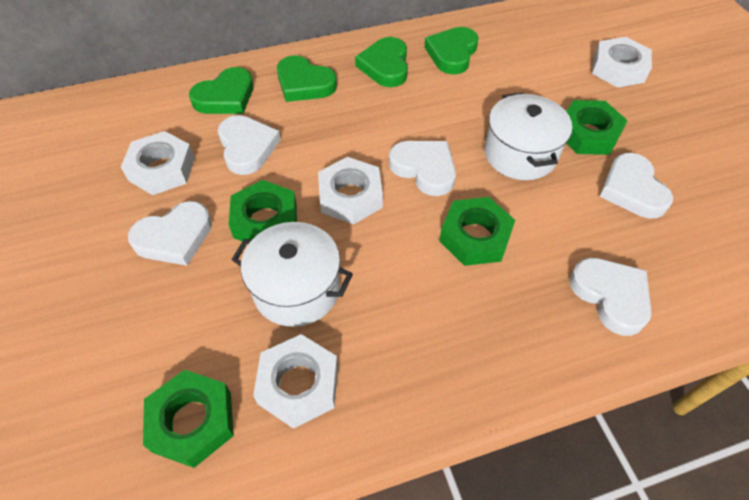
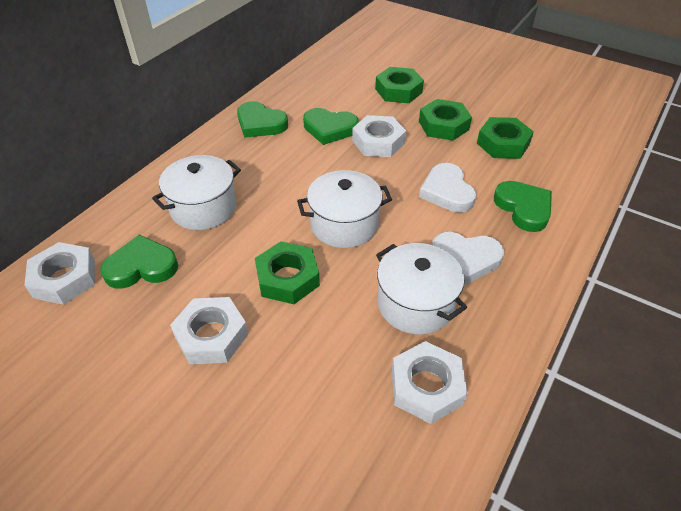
white heart: 5 -> 2
white pot: 2 -> 3

